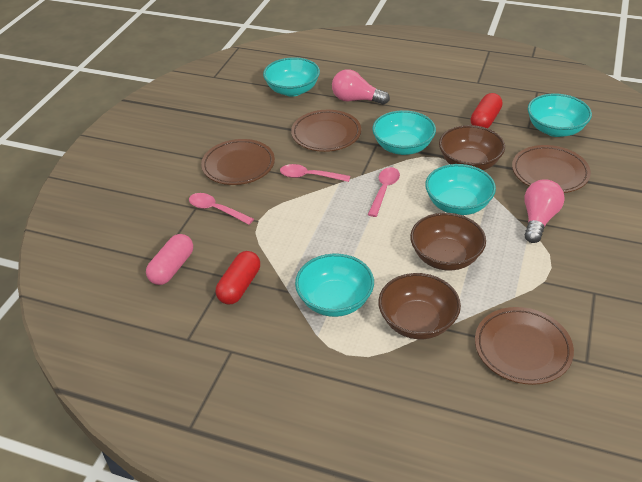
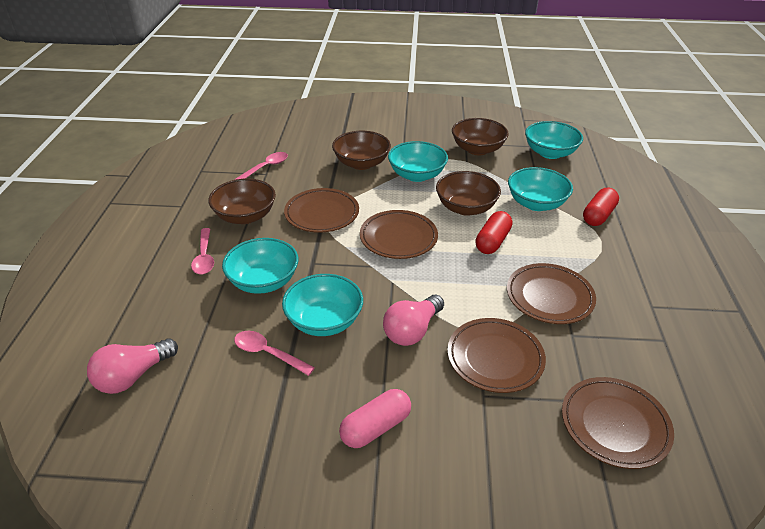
brown bowl: 3 -> 4
brown plate: 4 -> 5

